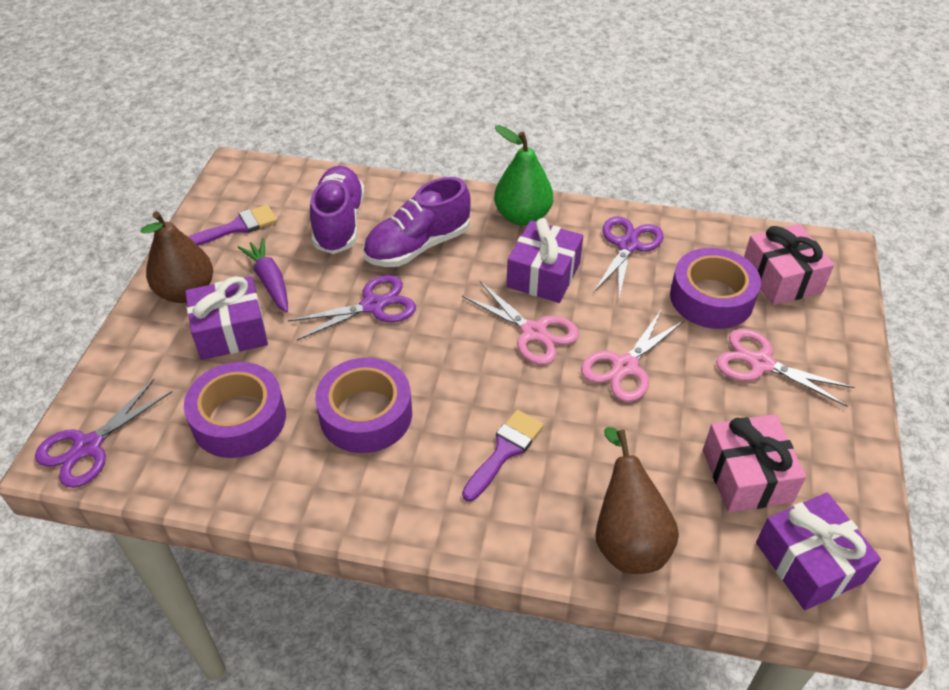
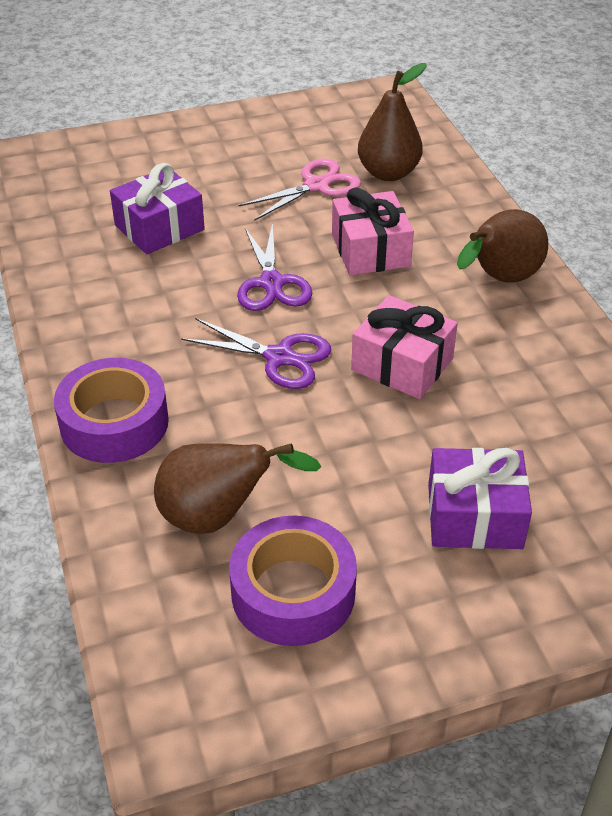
brown pear: 2 -> 3
green pear: 1 -> 0
pink scissors: 3 -> 1
purple brush: 2 -> 0
purple carrot: 1 -> 0
purple gift: 3 -> 2
purple scissors: 3 -> 2
purple shoe: 2 -> 0
purple tape: 3 -> 2

